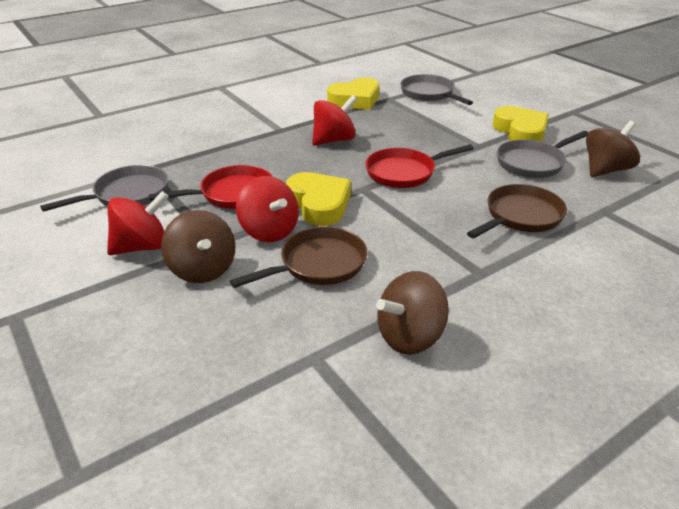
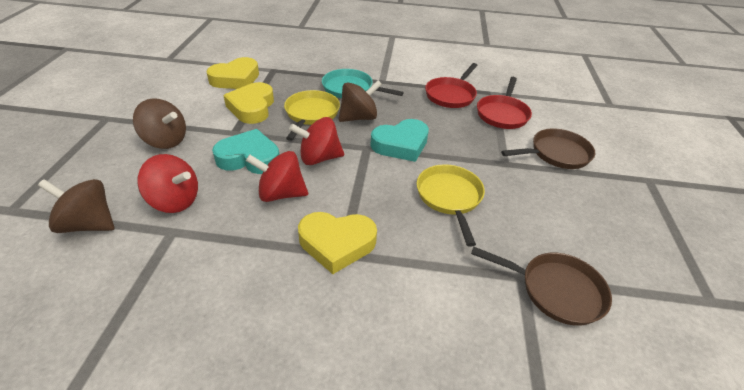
grey pan: 3 -> 0
turquoise heart: 0 -> 2
turquoise pan: 0 -> 1
yellow pan: 0 -> 2

